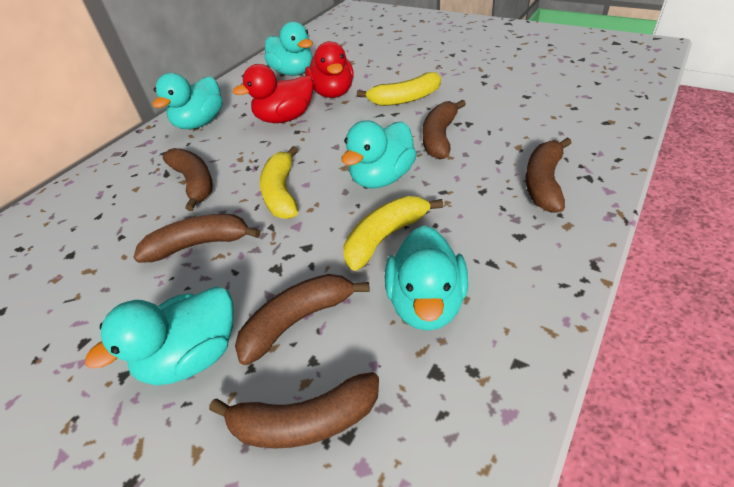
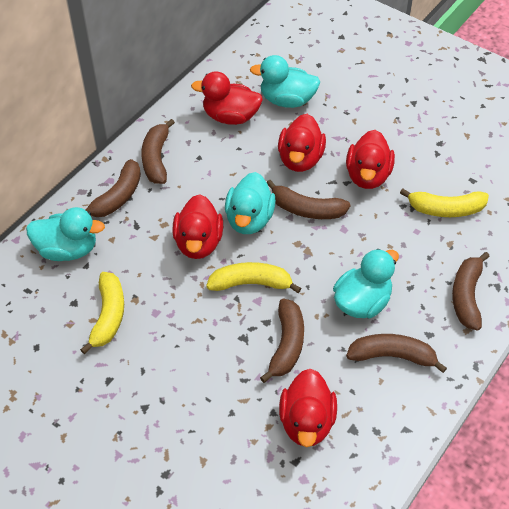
red duck: 2 -> 5
turquoise duck: 5 -> 4

